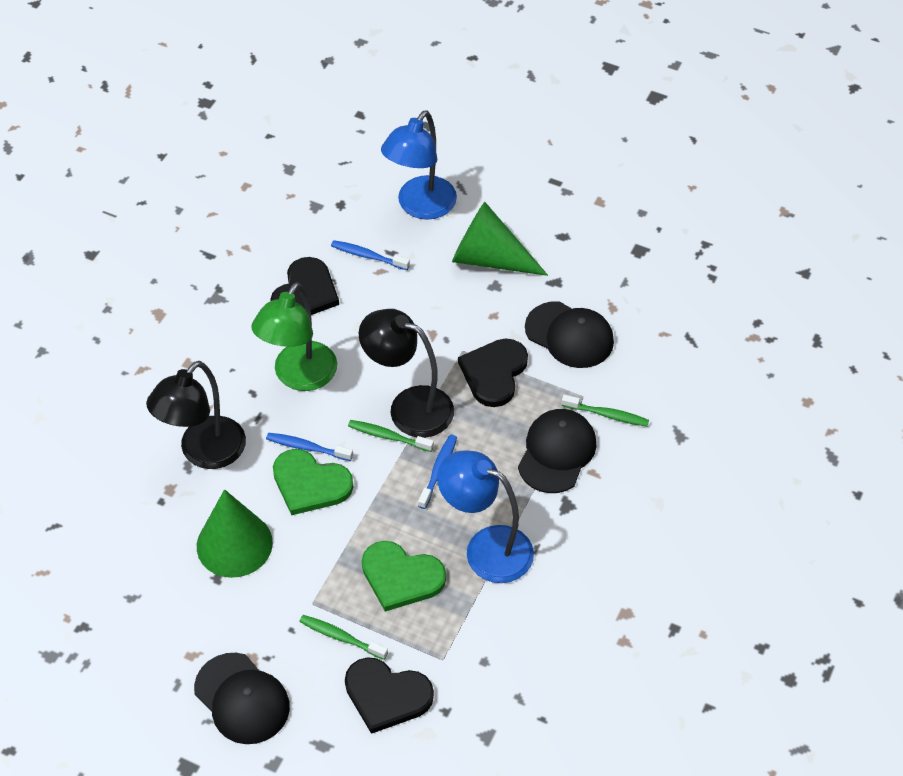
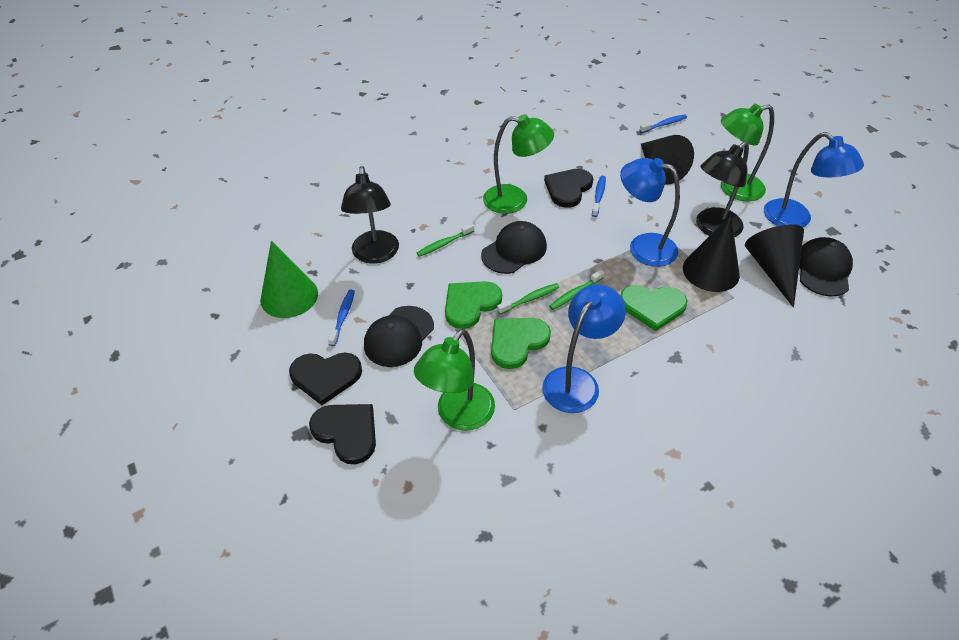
black cone: 0 -> 3
blue lamp: 2 -> 3
green cone: 2 -> 1
green heart: 2 -> 3
green lamp: 1 -> 3

